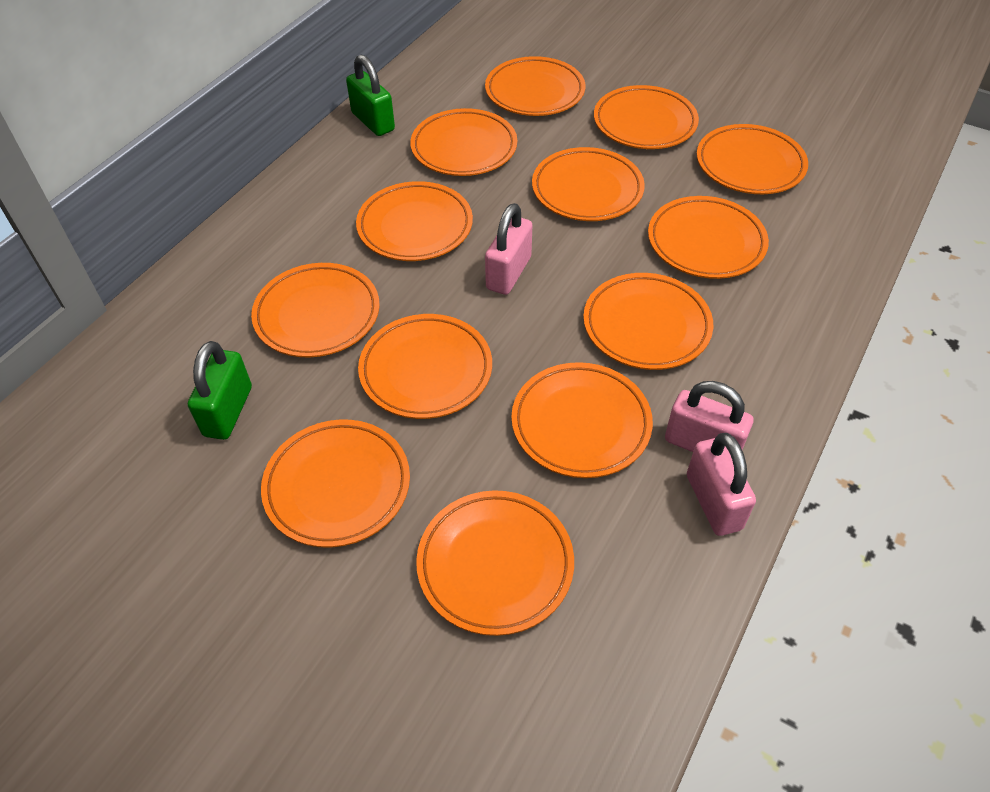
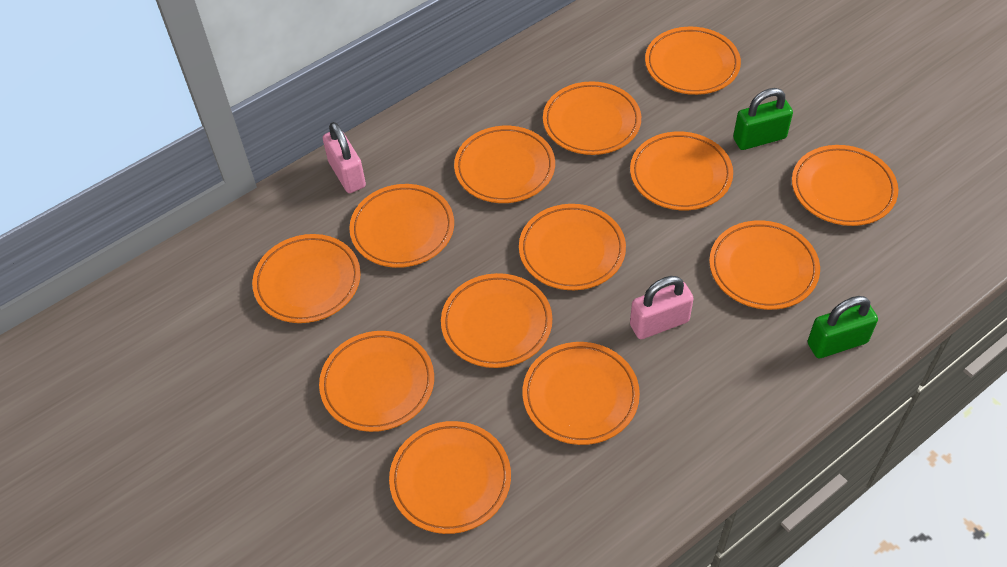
pink padlock: 3 -> 2

